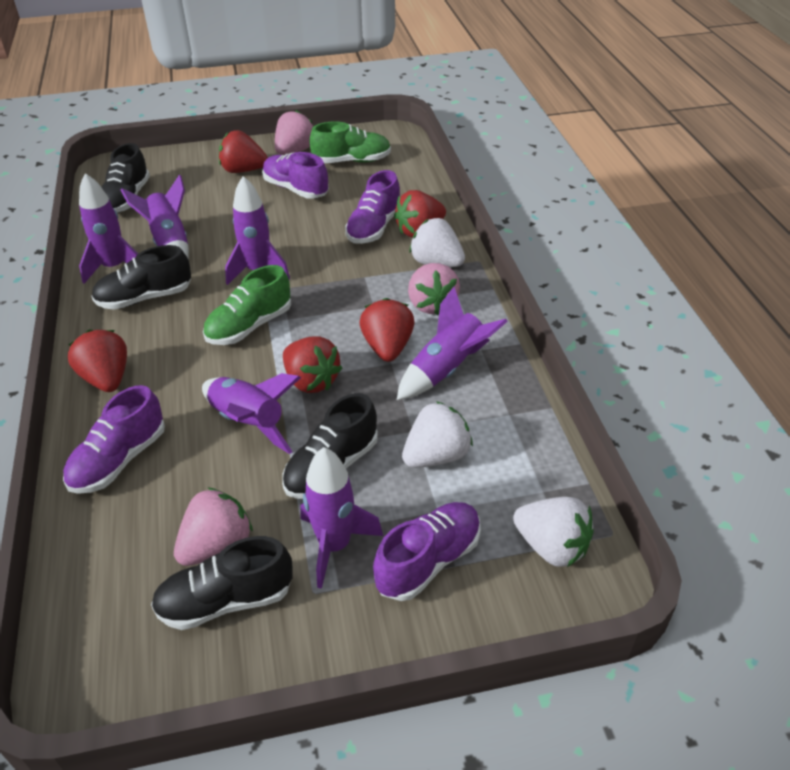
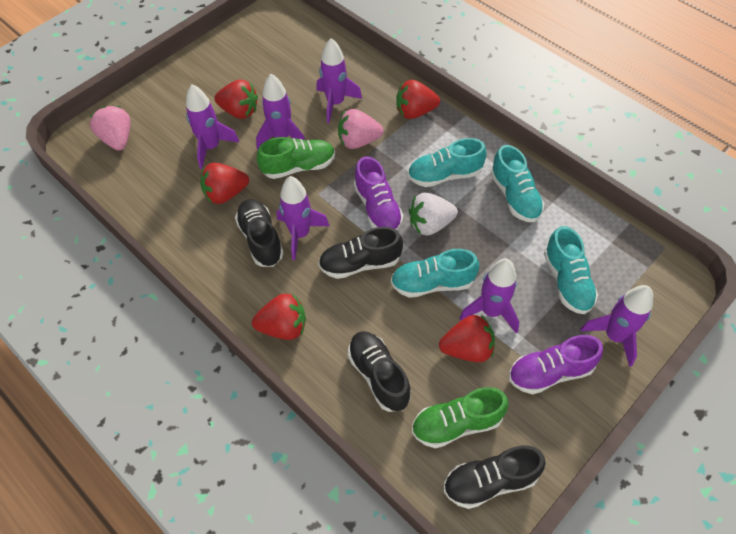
pink strawberry: 3 -> 2
purple shoe: 4 -> 2
turquoise shoe: 0 -> 4
white strawberry: 3 -> 1

